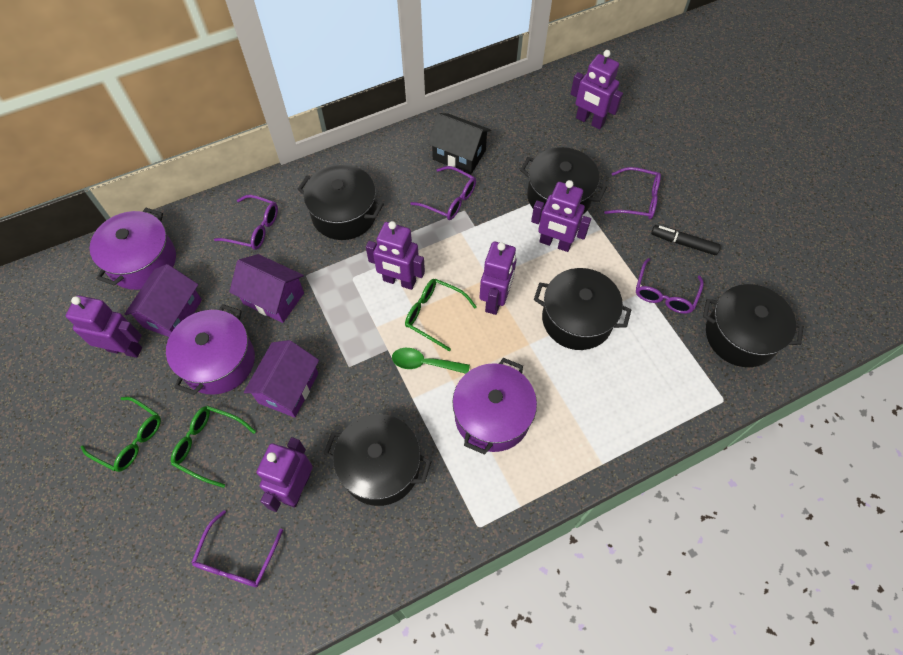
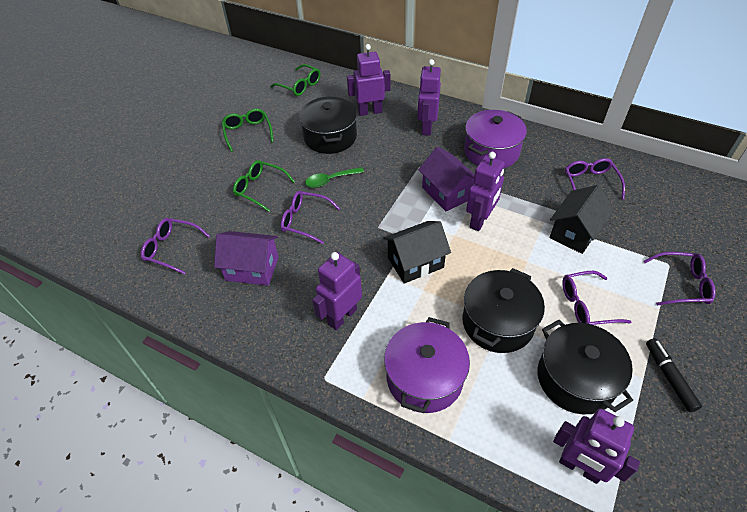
black house: 1 -> 2
black pot: 5 -> 3
purple house: 3 -> 2
purple pot: 3 -> 2
purple robot: 6 -> 5

